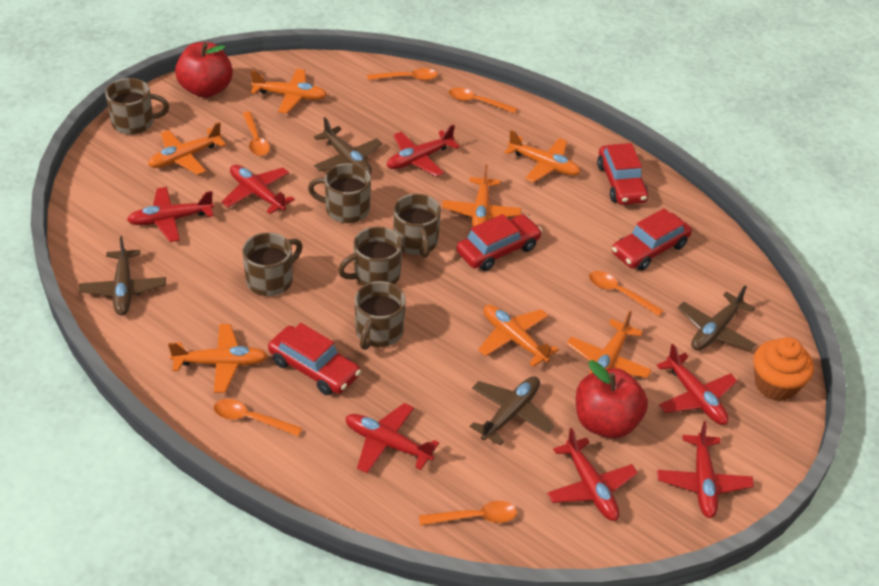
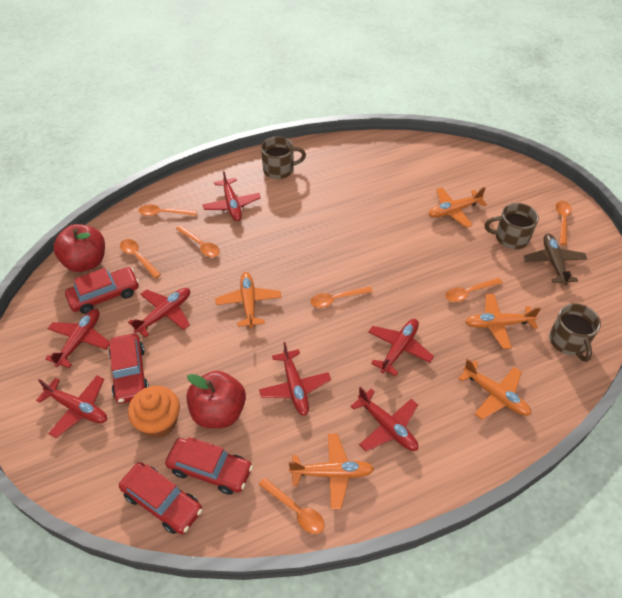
brown mug: 6 -> 3
brown plane: 4 -> 1
orange plane: 7 -> 5
orange spoon: 6 -> 7

